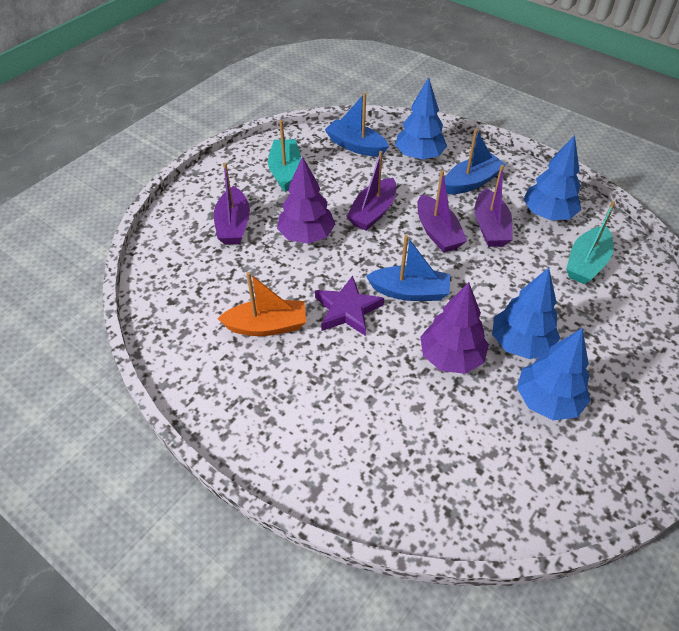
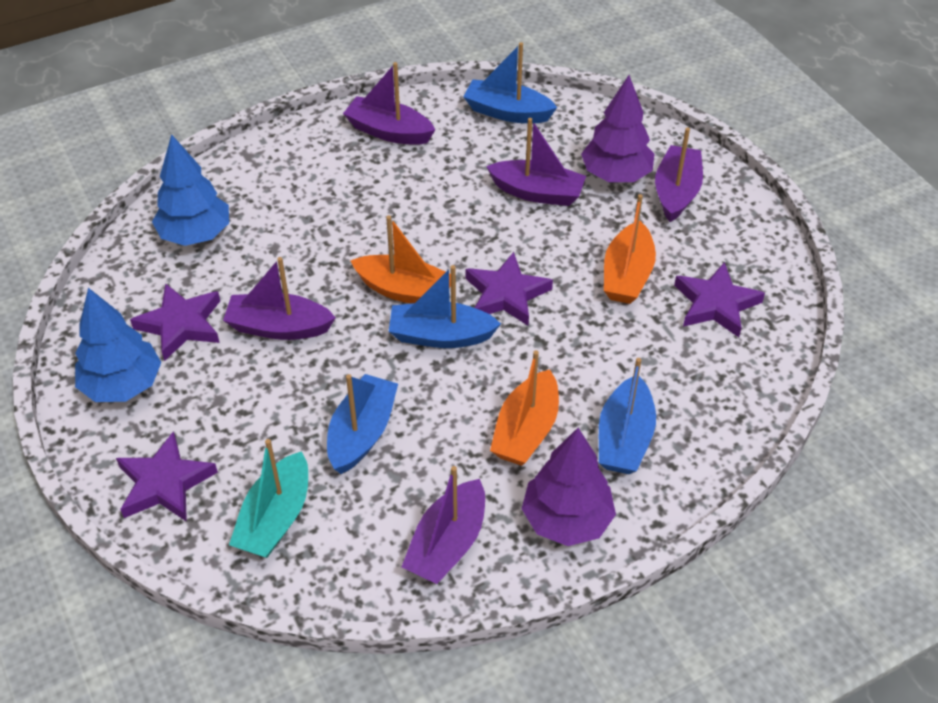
blue boat: 3 -> 4
blue tree: 4 -> 2
orange boat: 1 -> 3
purple boat: 4 -> 5
purple star: 1 -> 4
turquoise boat: 2 -> 1

